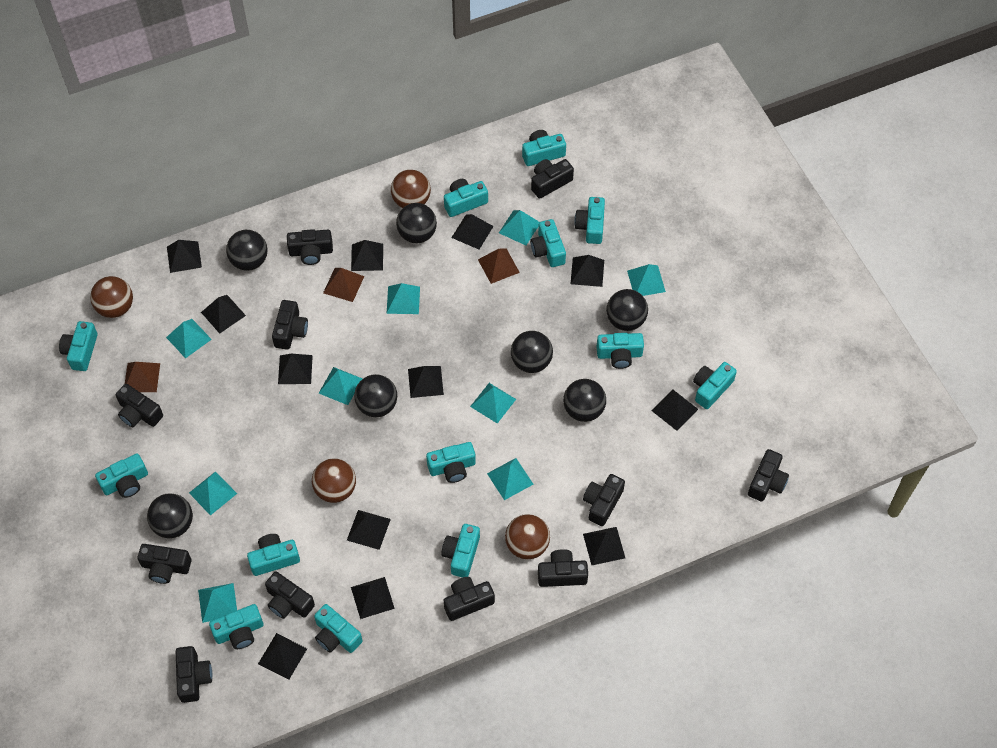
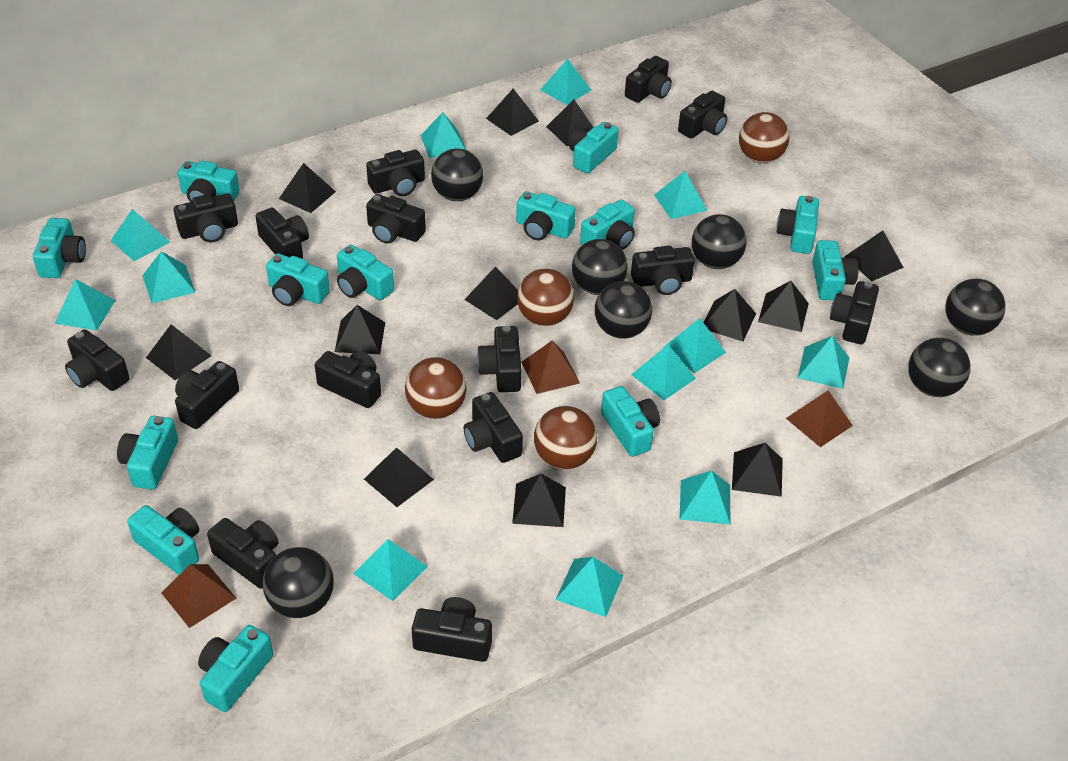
black camera: 11 -> 15
turquoise pyramid: 9 -> 12

